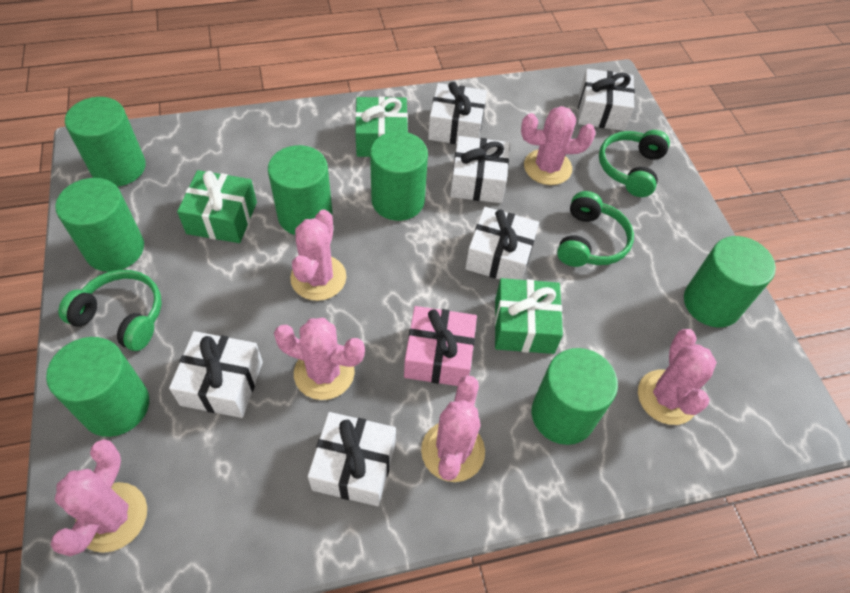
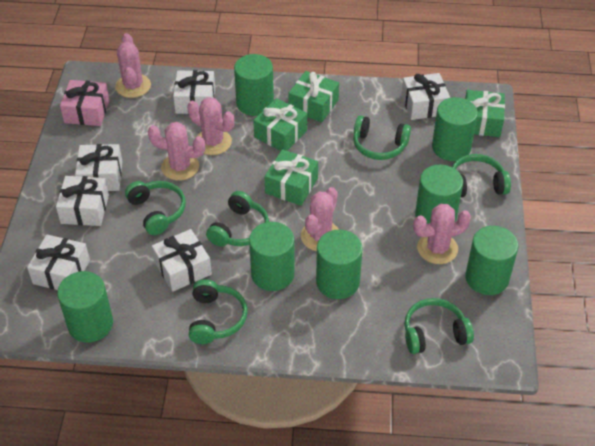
green gift: 3 -> 4
green headphones: 3 -> 6
pink cactus: 6 -> 5

